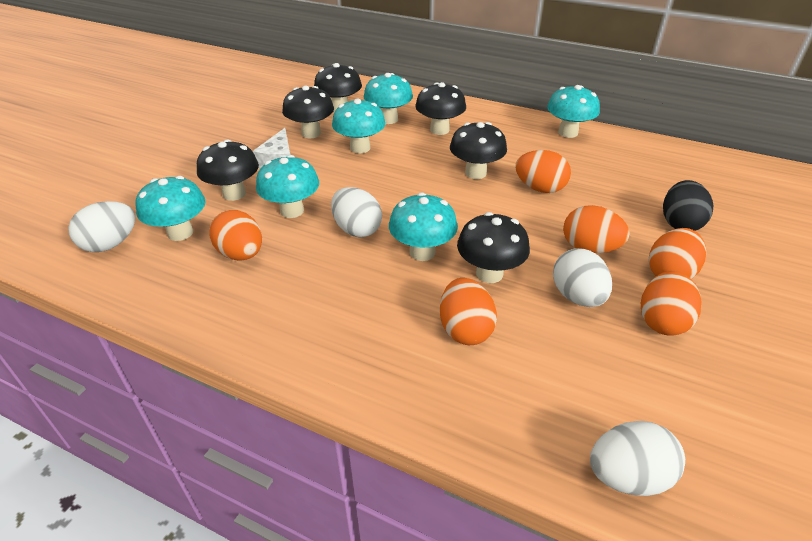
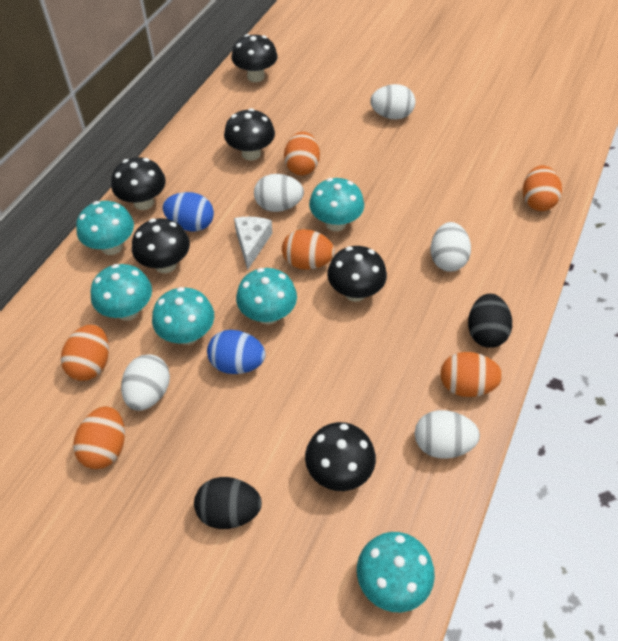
black egg: 1 -> 2
blue egg: 0 -> 2
white egg: 4 -> 5

